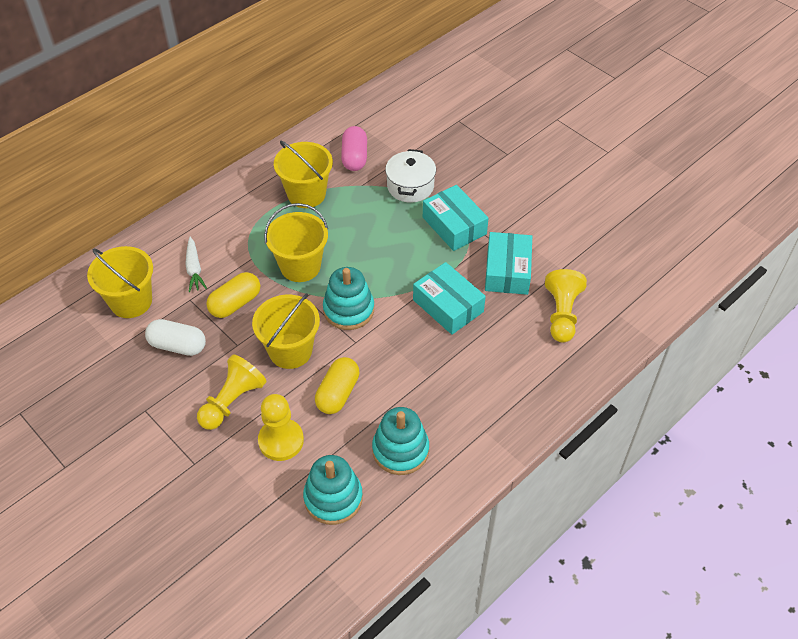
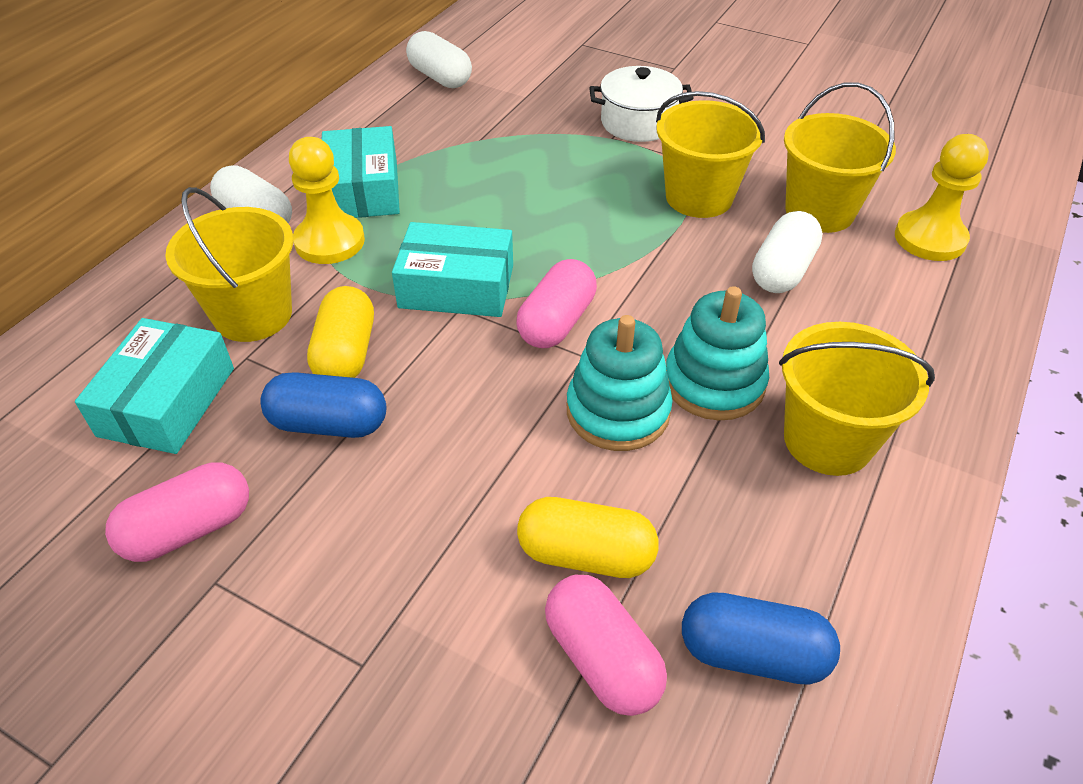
blue capsule: 0 -> 2
pink capsule: 1 -> 3
turquoise stacking toy: 3 -> 2
white capsule: 1 -> 3
white carrot: 1 -> 0
yellow pawn: 3 -> 2

